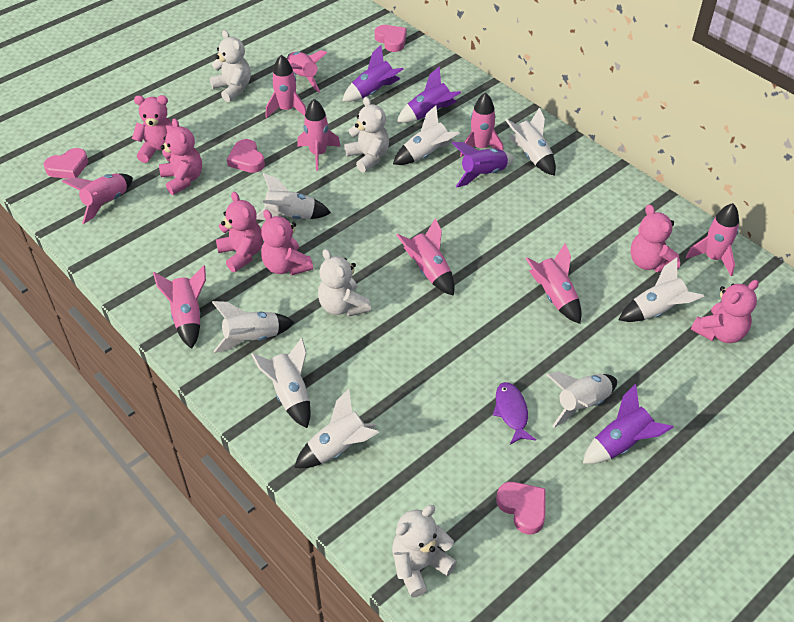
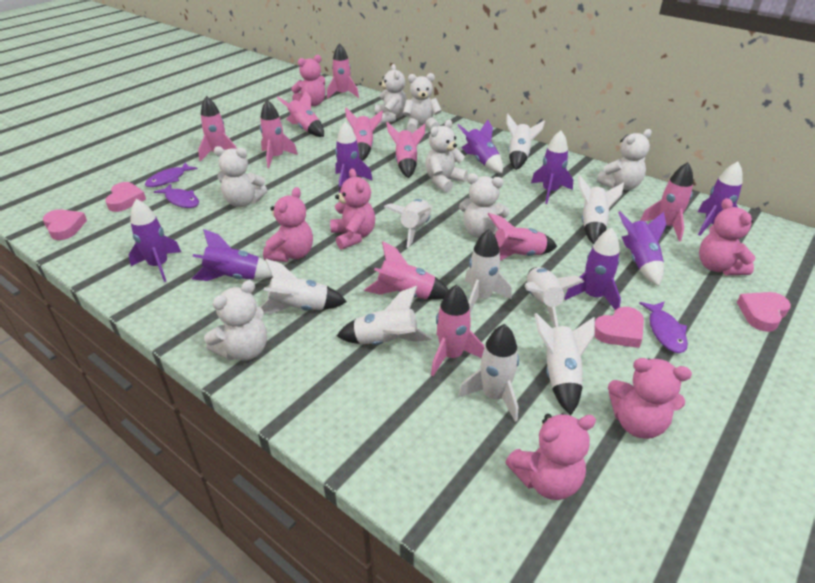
pink rocket: 9 -> 10
purple fish: 1 -> 3
purple rocket: 4 -> 8
white rocket: 8 -> 9
white teddy bear: 4 -> 7

